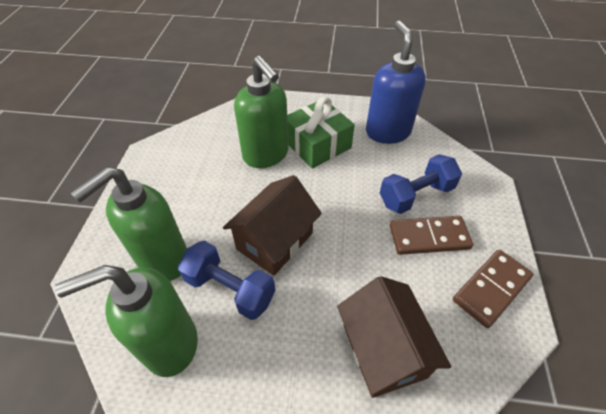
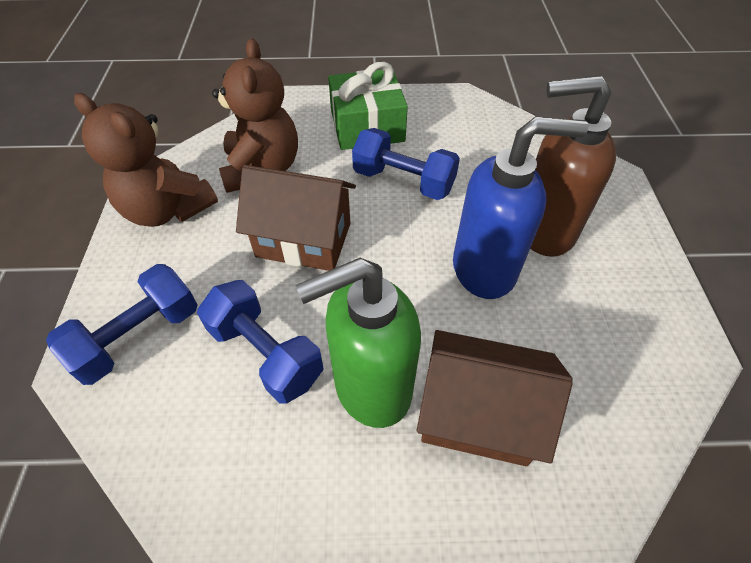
blue dumbbell: 2 -> 3
brown domino: 2 -> 0
brown soap dispenser: 0 -> 1
brown teddy bear: 0 -> 2
green soap dispenser: 3 -> 1

